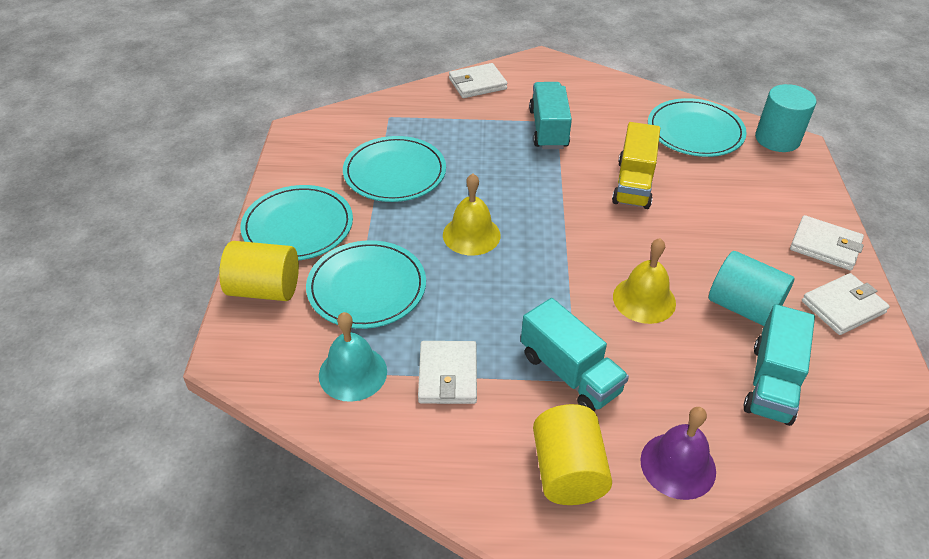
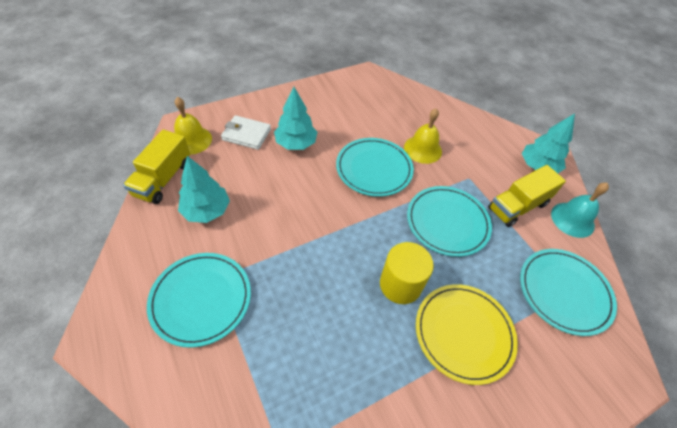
purple bell: 1 -> 0
turquoise cylinder: 2 -> 0
turquoise tree: 0 -> 3
turquoise truck: 3 -> 0
white wallet: 4 -> 1
yellow cylinder: 2 -> 1
yellow plate: 0 -> 1
yellow truck: 1 -> 2

